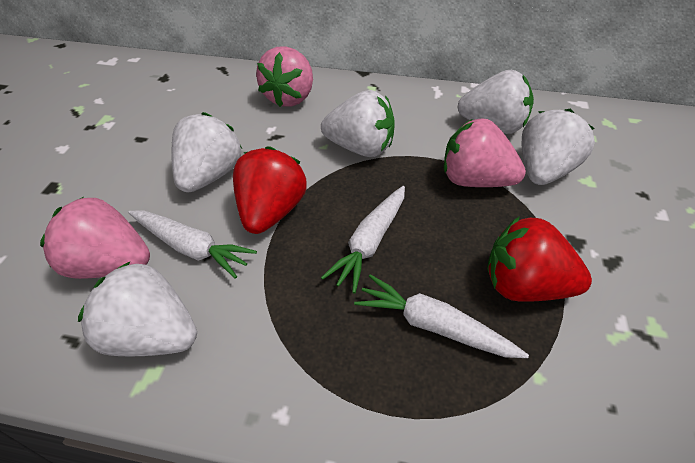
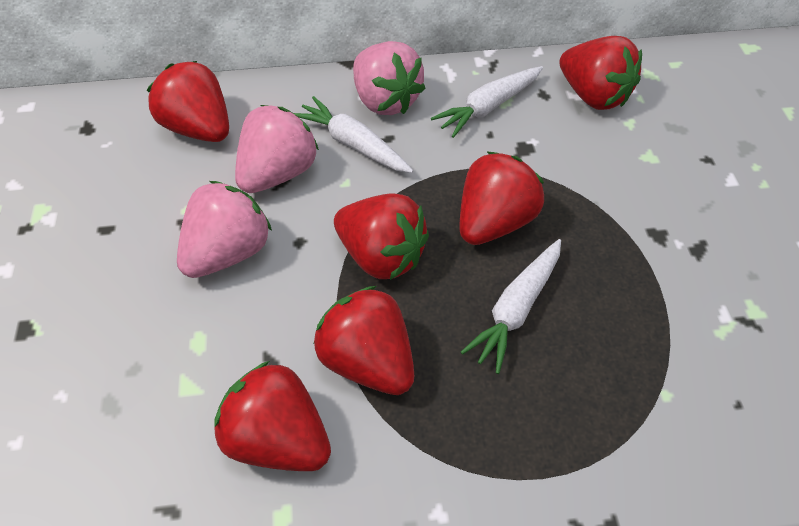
red strawberry: 2 -> 6
white strawberry: 5 -> 0

